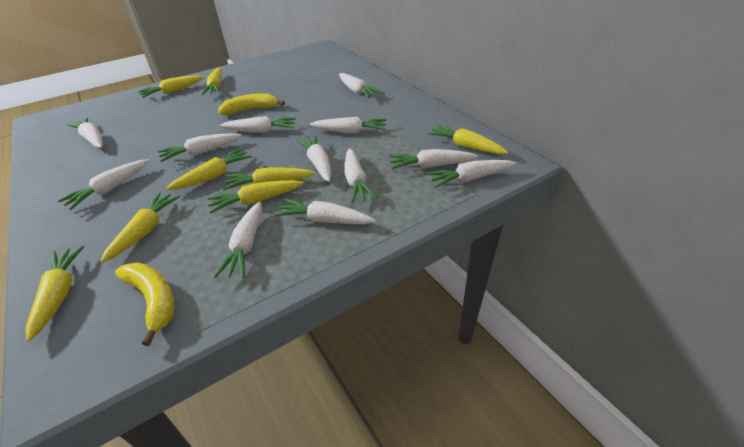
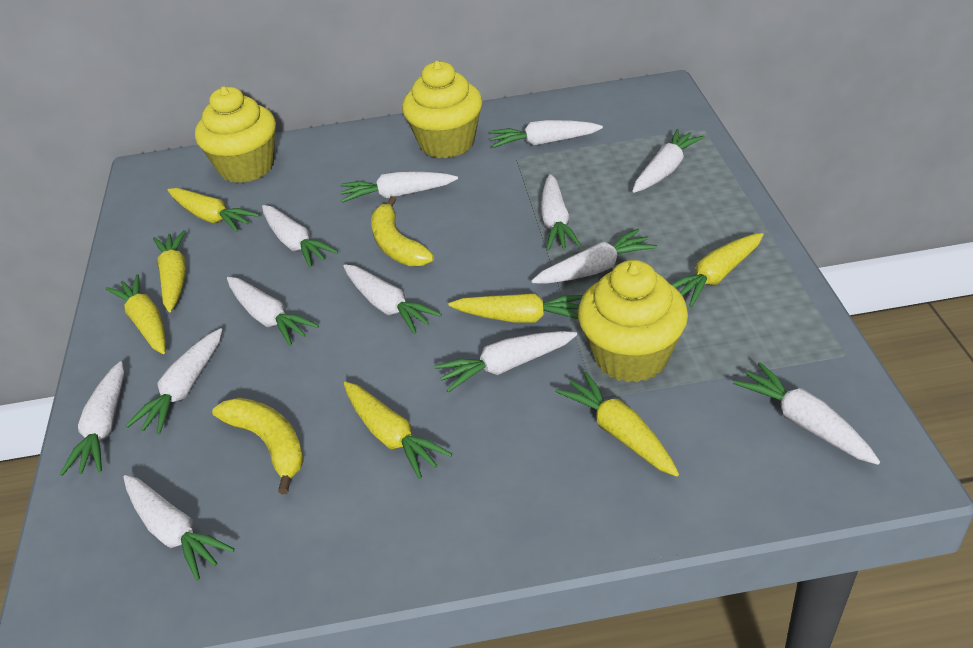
white carrot: 12 -> 13
yellow carrot: 8 -> 7
yellow cupcake: 0 -> 3

